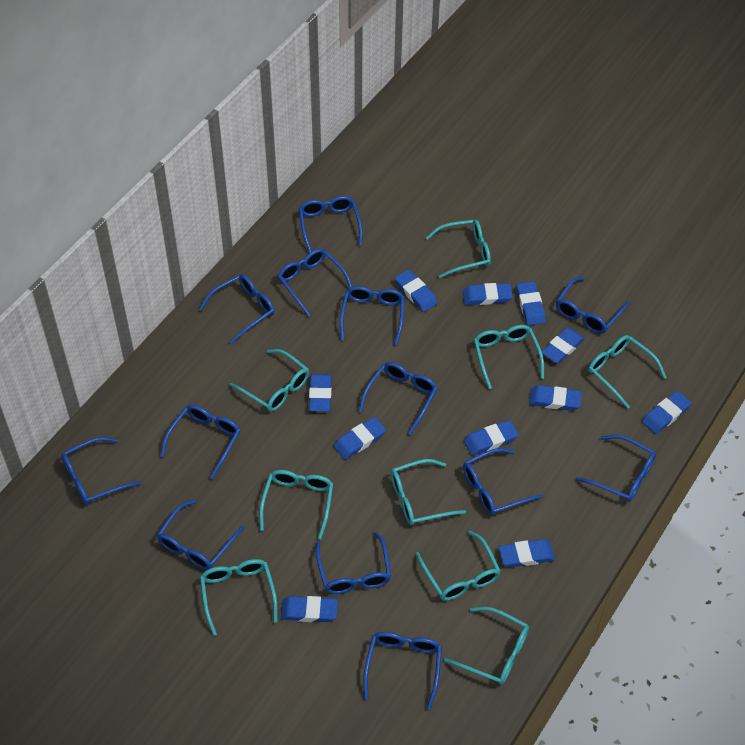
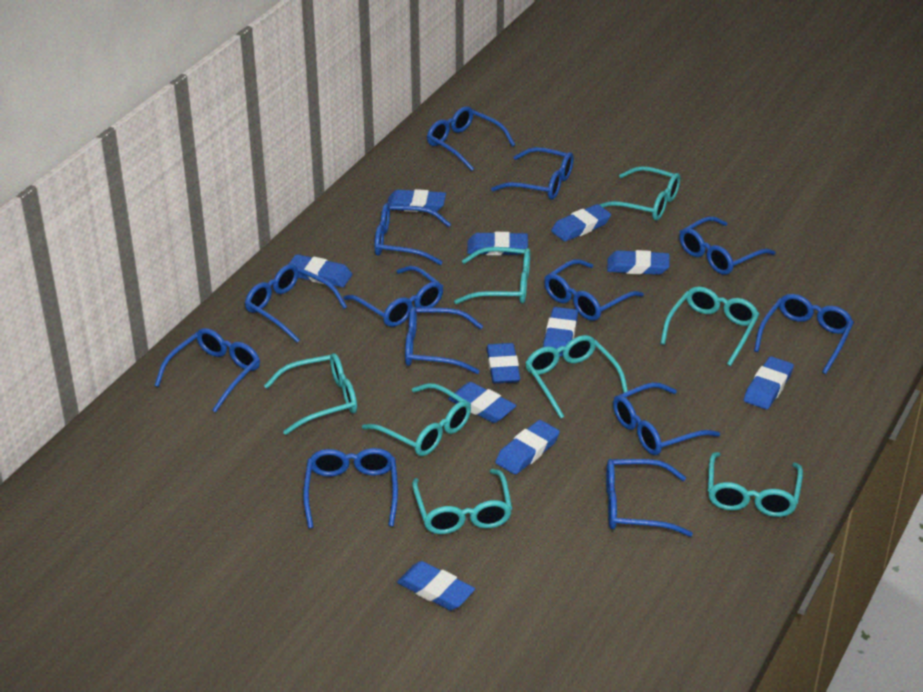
turquoise glasses: 9 -> 8

